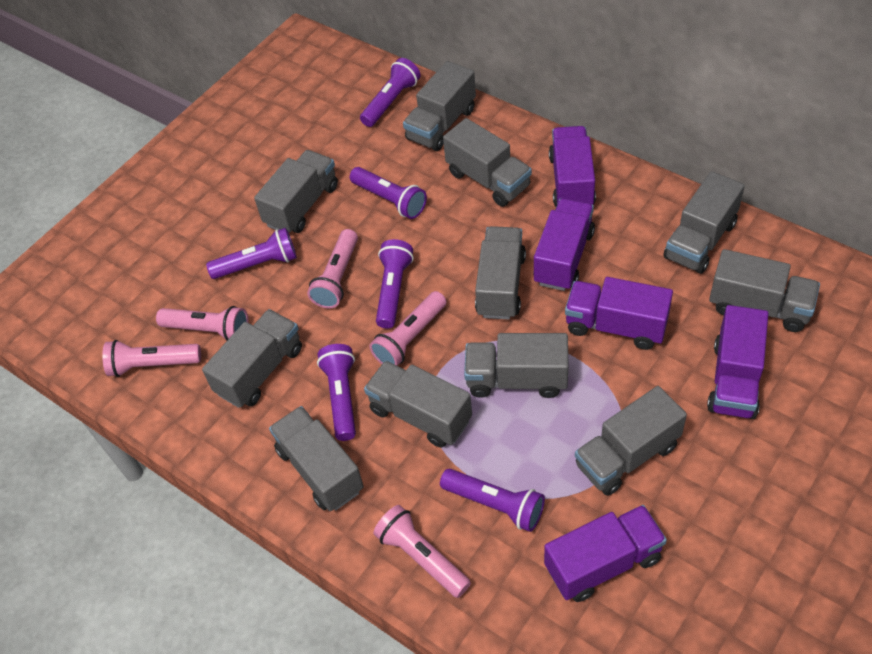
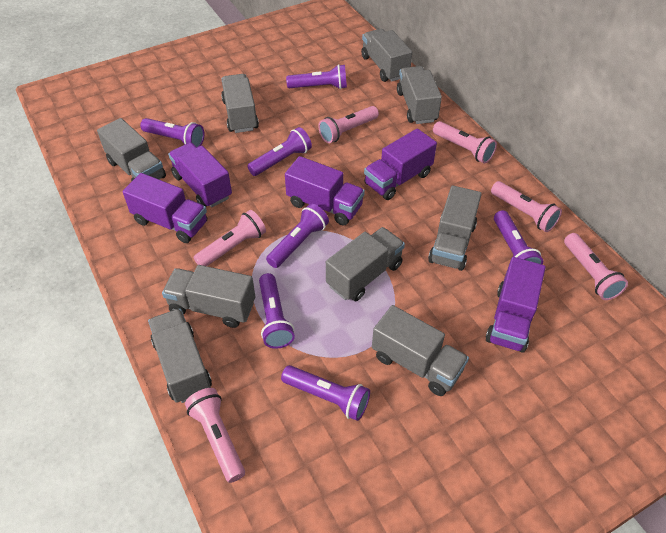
grey truck: 11 -> 9
pink flashlight: 5 -> 6
purple flashlight: 6 -> 7

